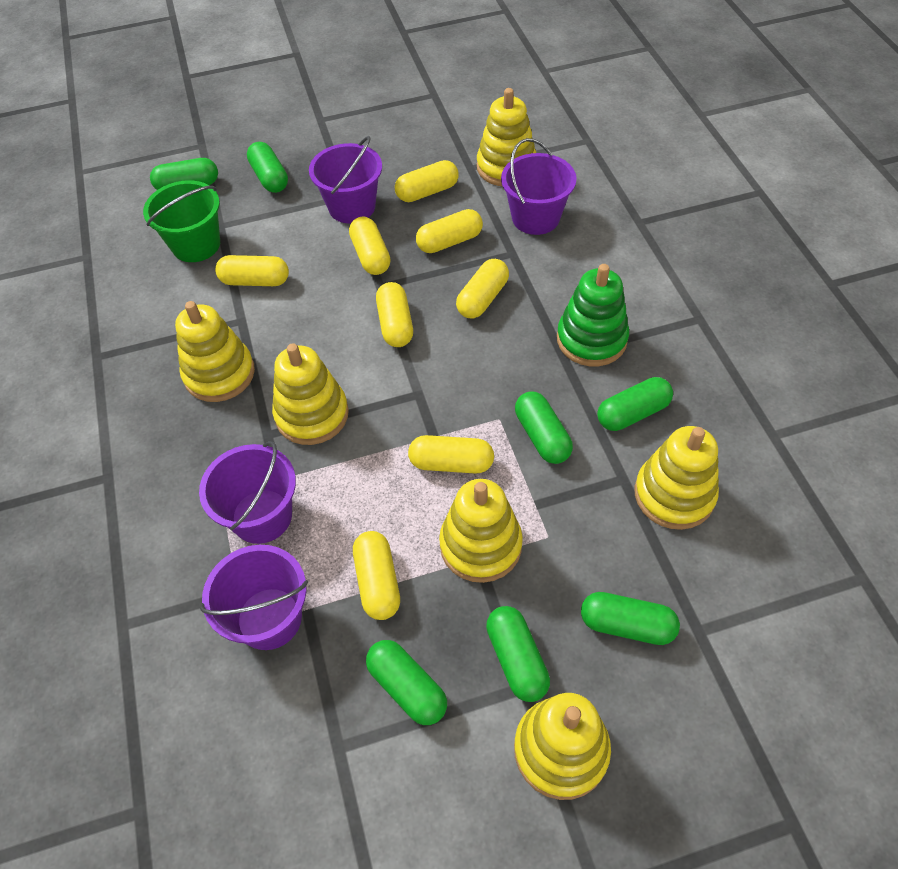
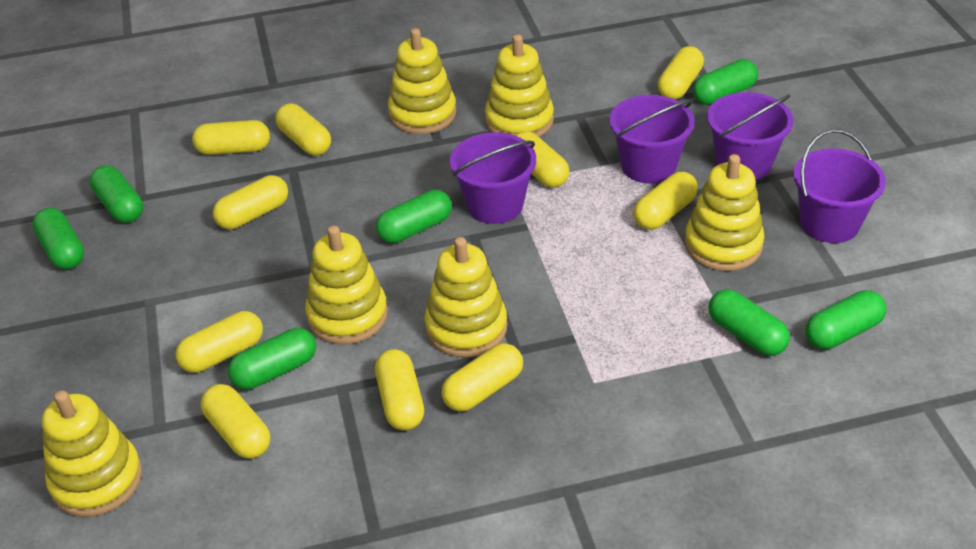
green bucket: 1 -> 0
green stacking toy: 1 -> 0
yellow capsule: 8 -> 10

